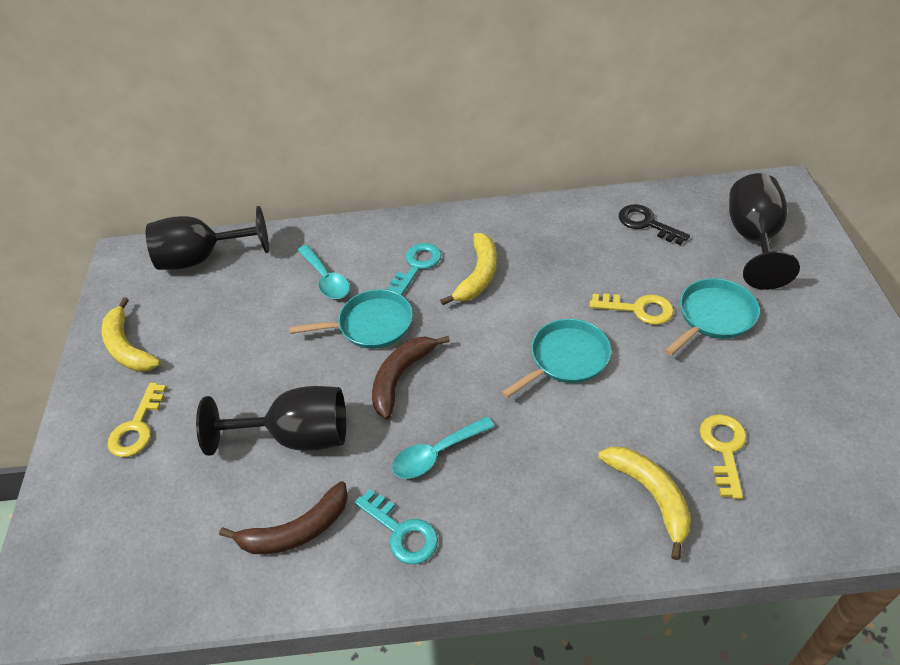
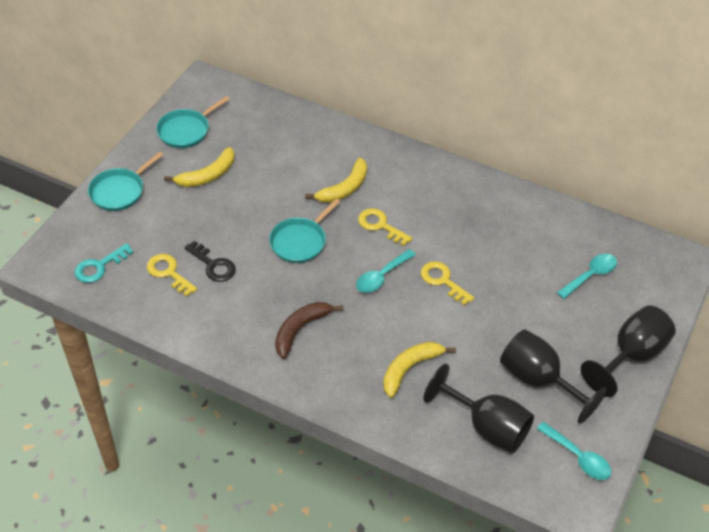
brown banana: 2 -> 1
turquoise key: 2 -> 1
turquoise spoon: 2 -> 3

